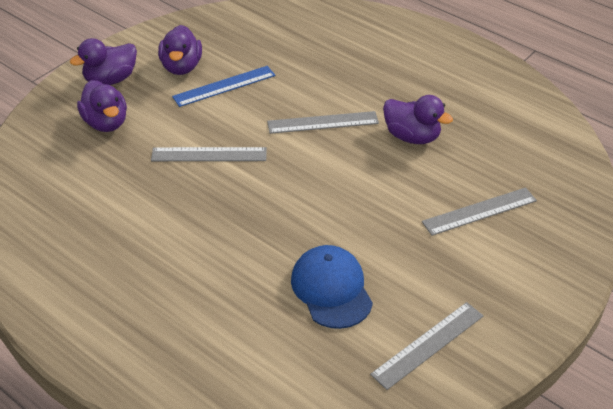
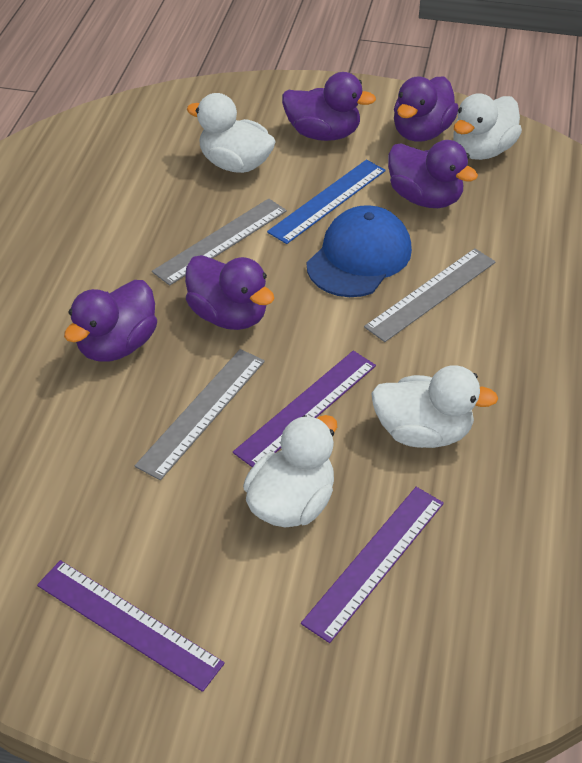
grey ruler: 4 -> 3
purple duck: 4 -> 5
purple ruler: 0 -> 3
white duck: 0 -> 4

